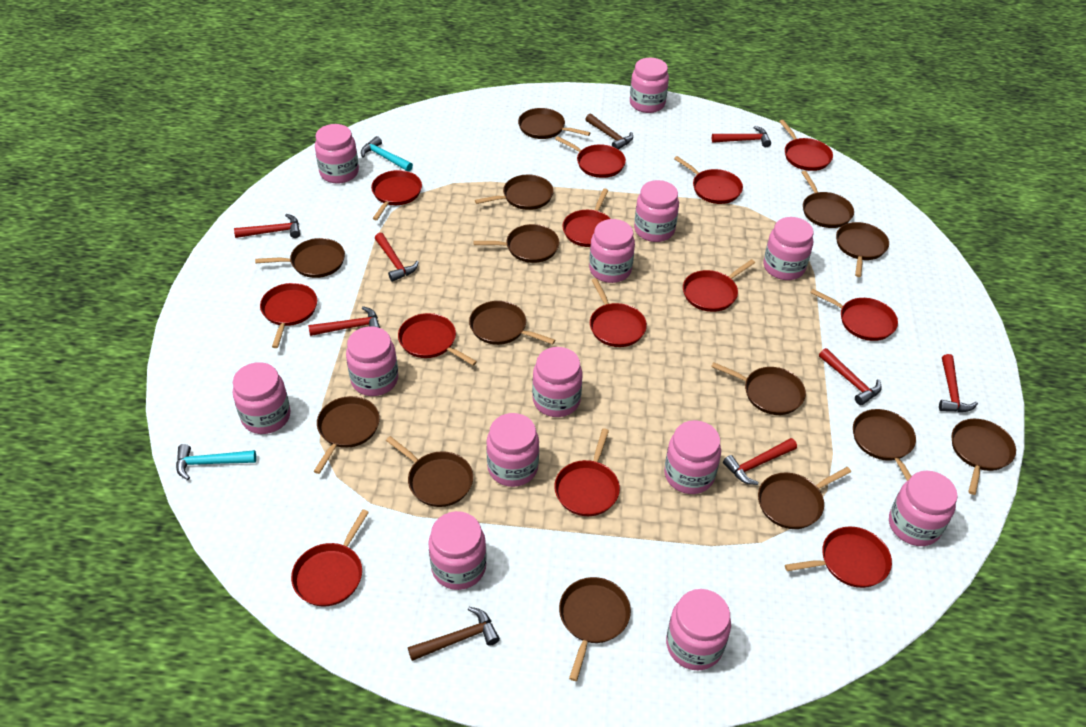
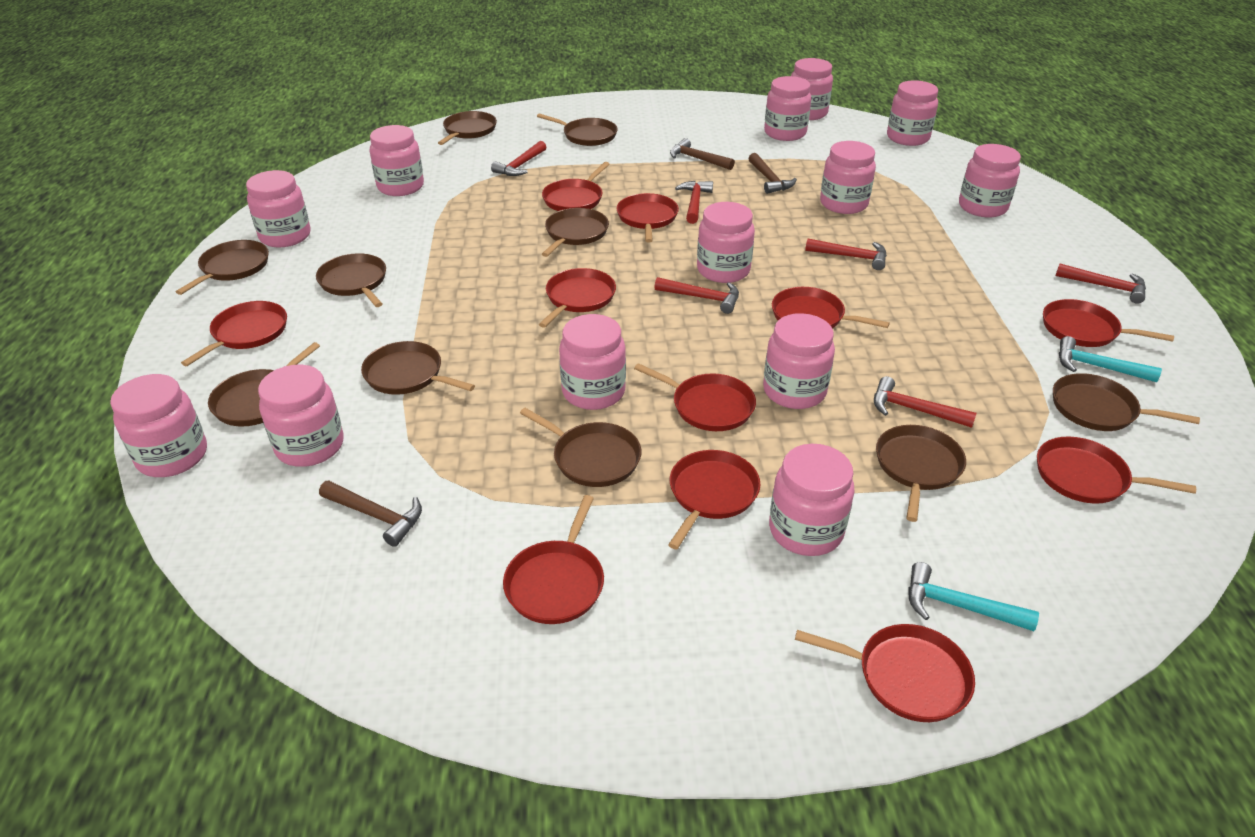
brown hammer: 2 -> 3
brown pan: 14 -> 10
red hammer: 7 -> 6
red pan: 13 -> 11

